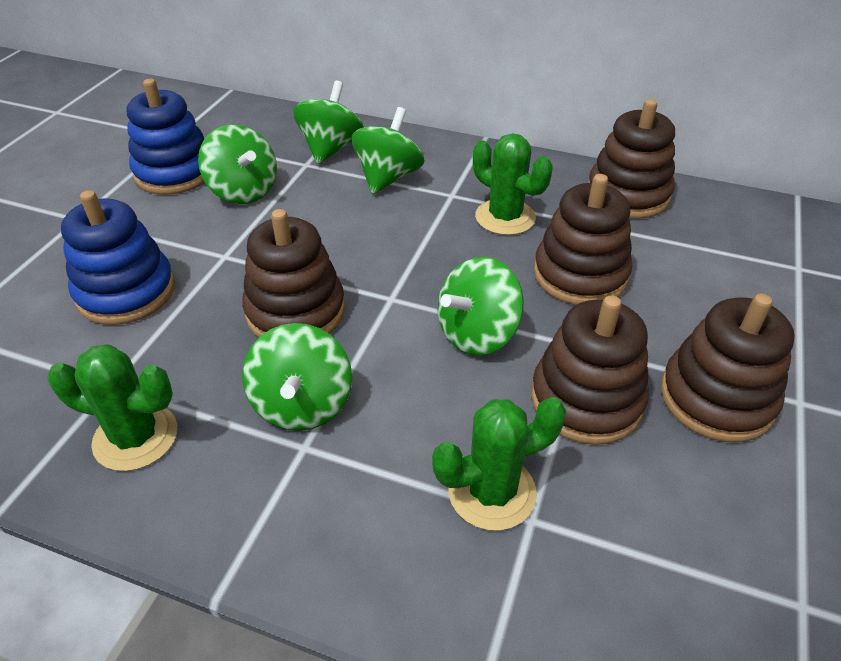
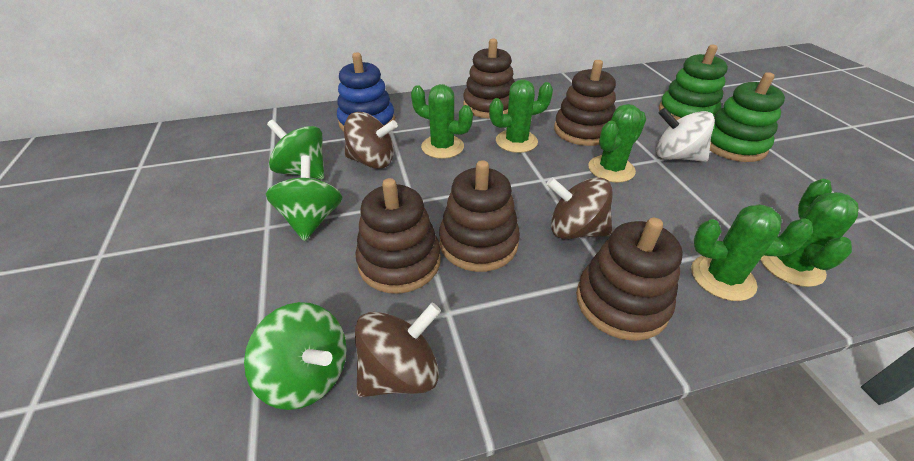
blue stacking toy: 2 -> 1
brown spinning top: 0 -> 3
green cactus: 3 -> 5
green spinning top: 5 -> 3
green stacking toy: 0 -> 2
white spinning top: 0 -> 1

